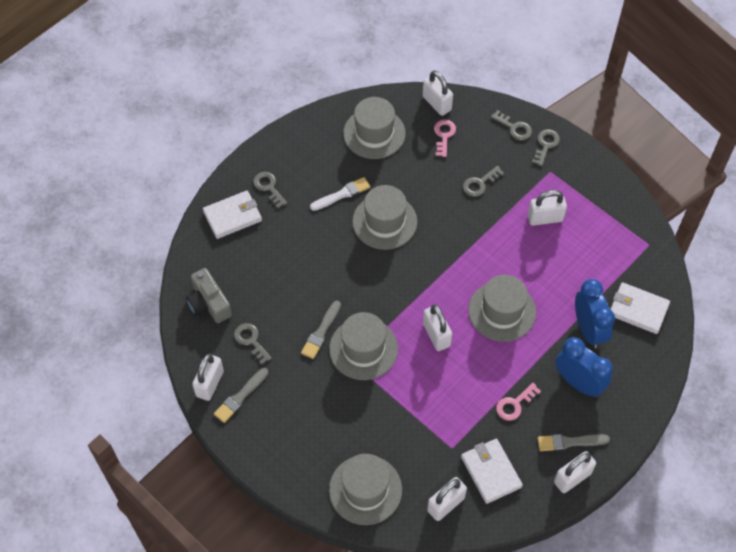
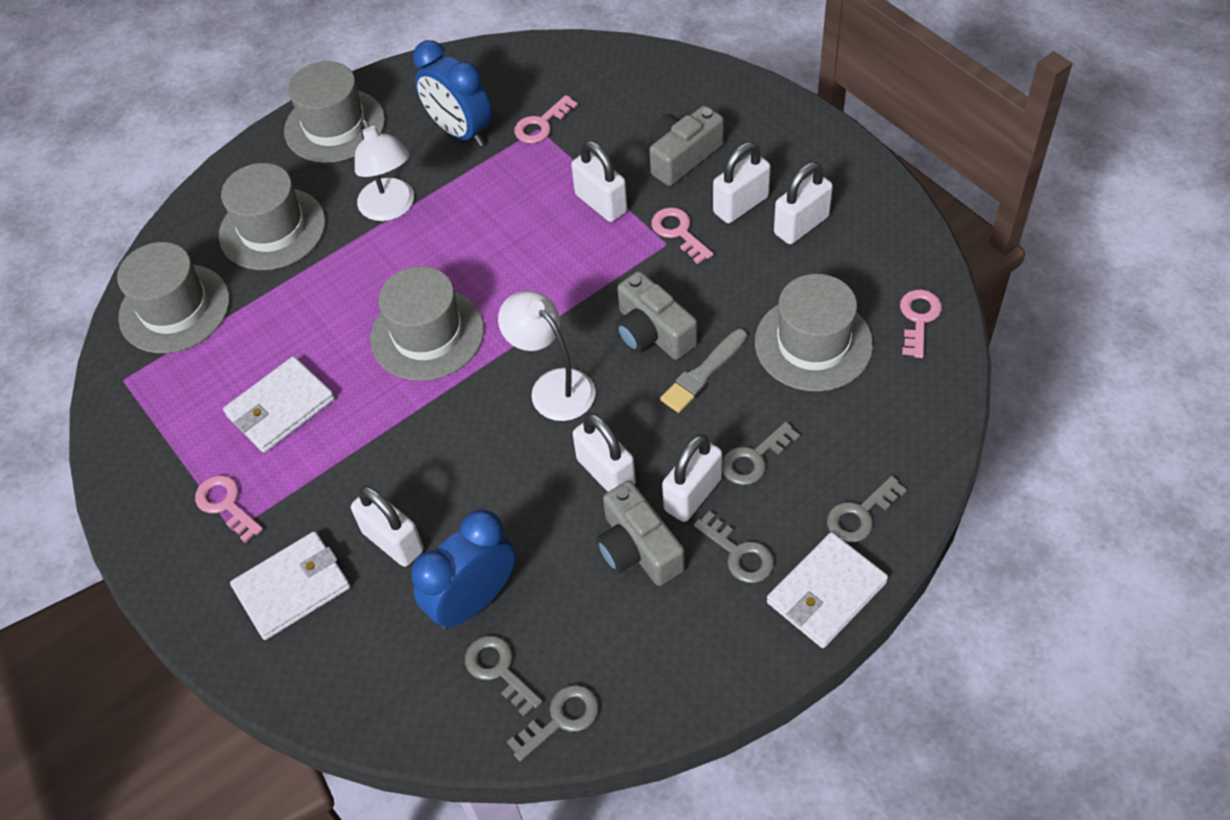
grey brush: 3 -> 1
grey camera: 1 -> 3
pink key: 2 -> 4
white brush: 1 -> 0
white lamp: 0 -> 2

